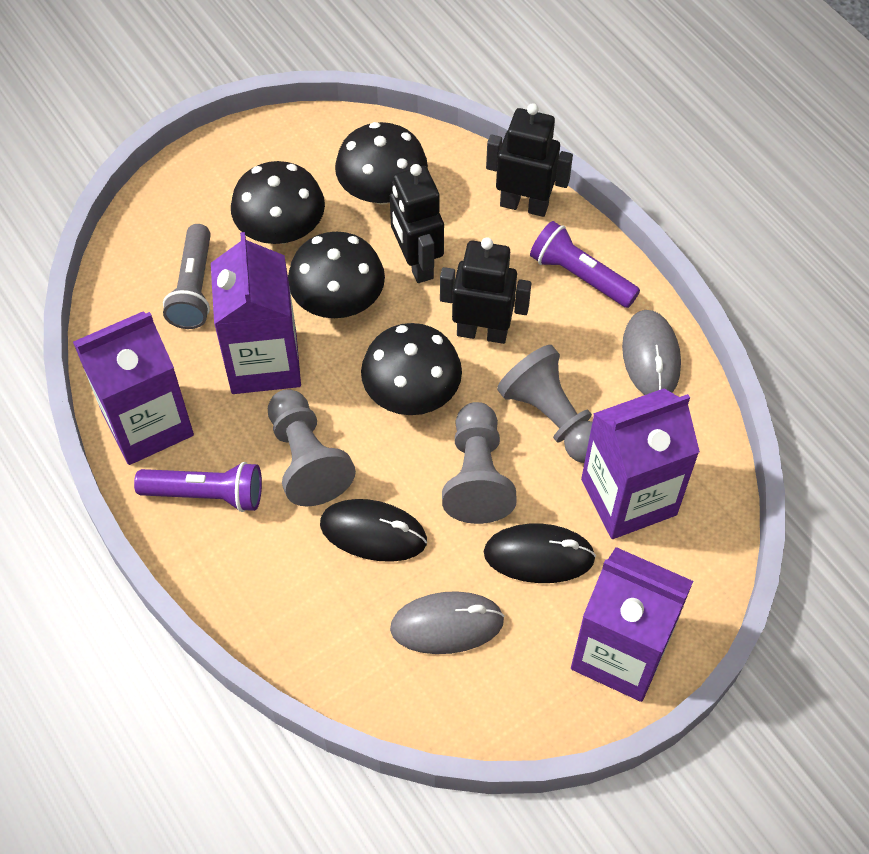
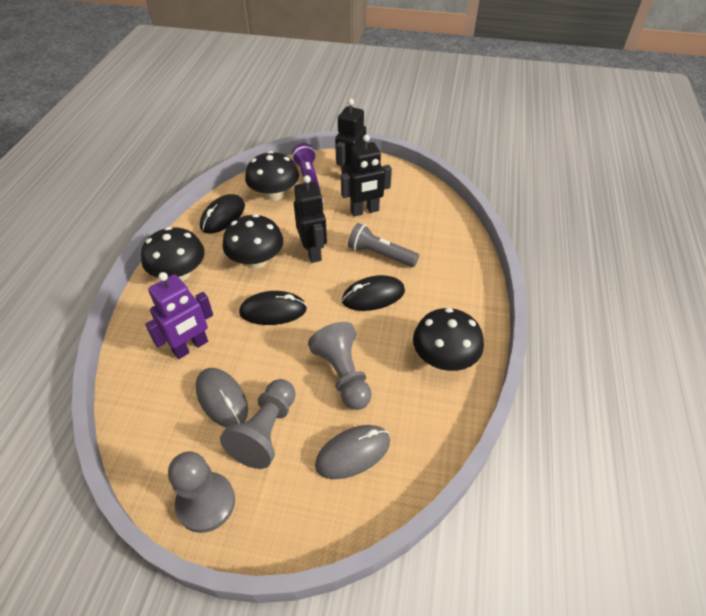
black mouse: 2 -> 3
purple carton: 4 -> 0
purple flashlight: 2 -> 1
purple robot: 0 -> 1

